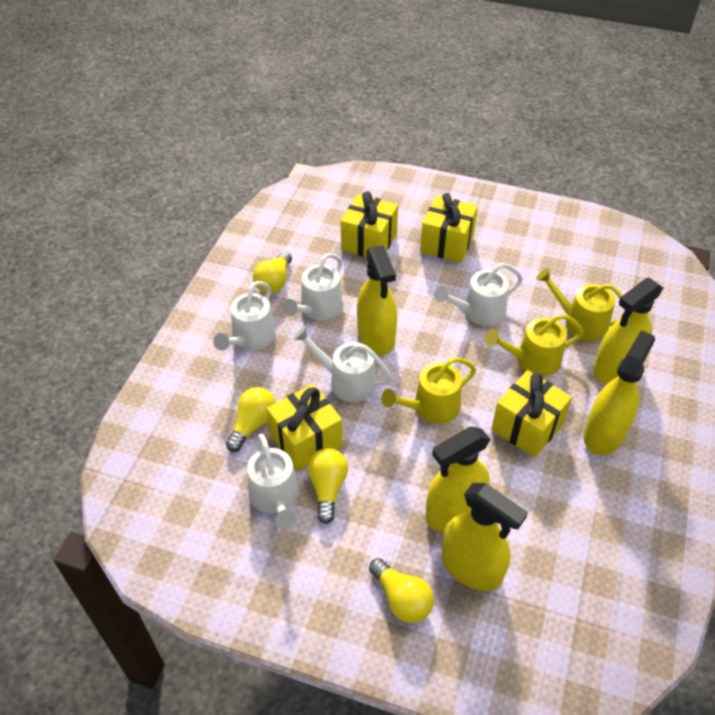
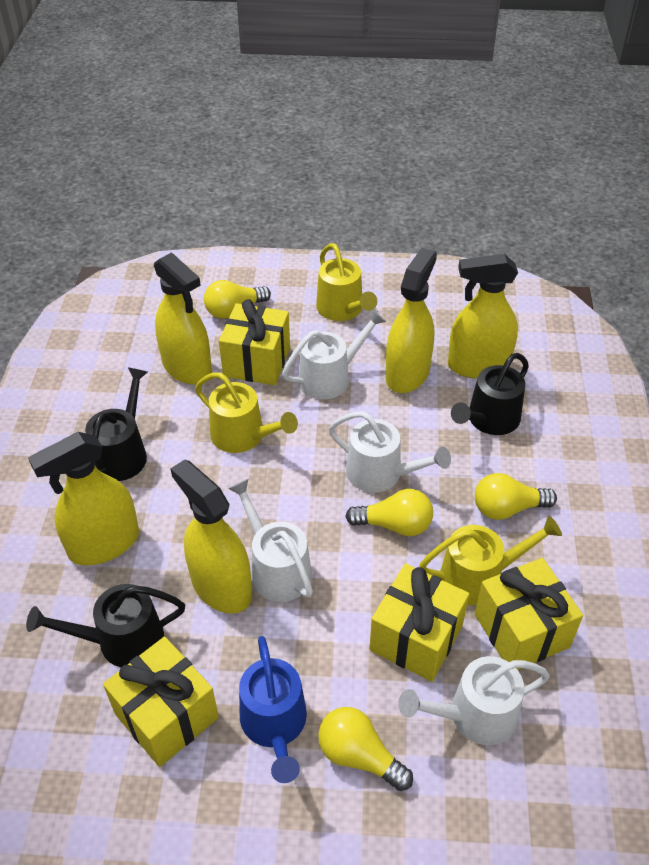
black watering can: 0 -> 3
blue watering can: 0 -> 1
white watering can: 5 -> 4

